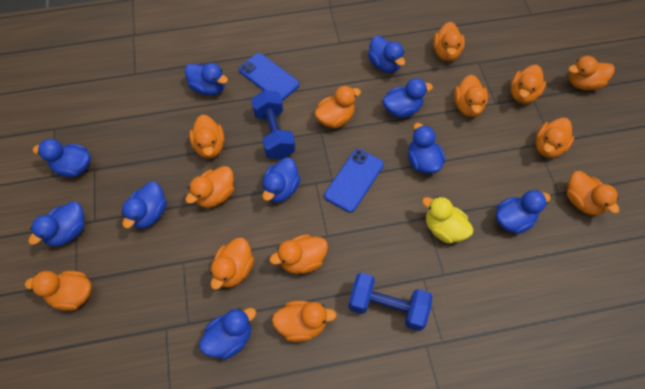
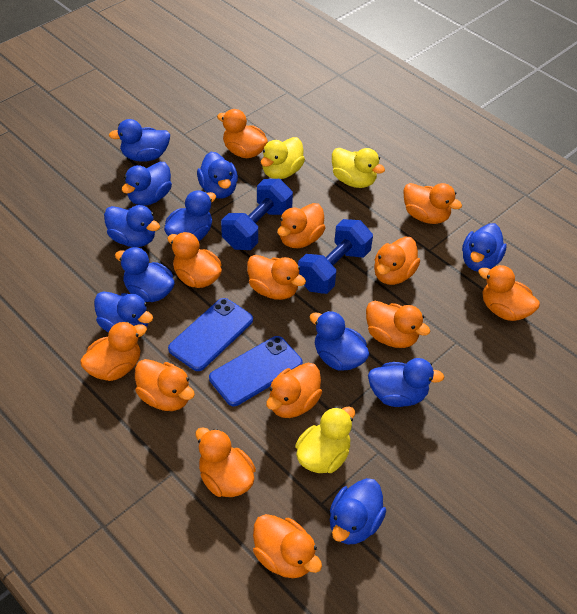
blue duck: 10 -> 11
yellow duck: 1 -> 3

